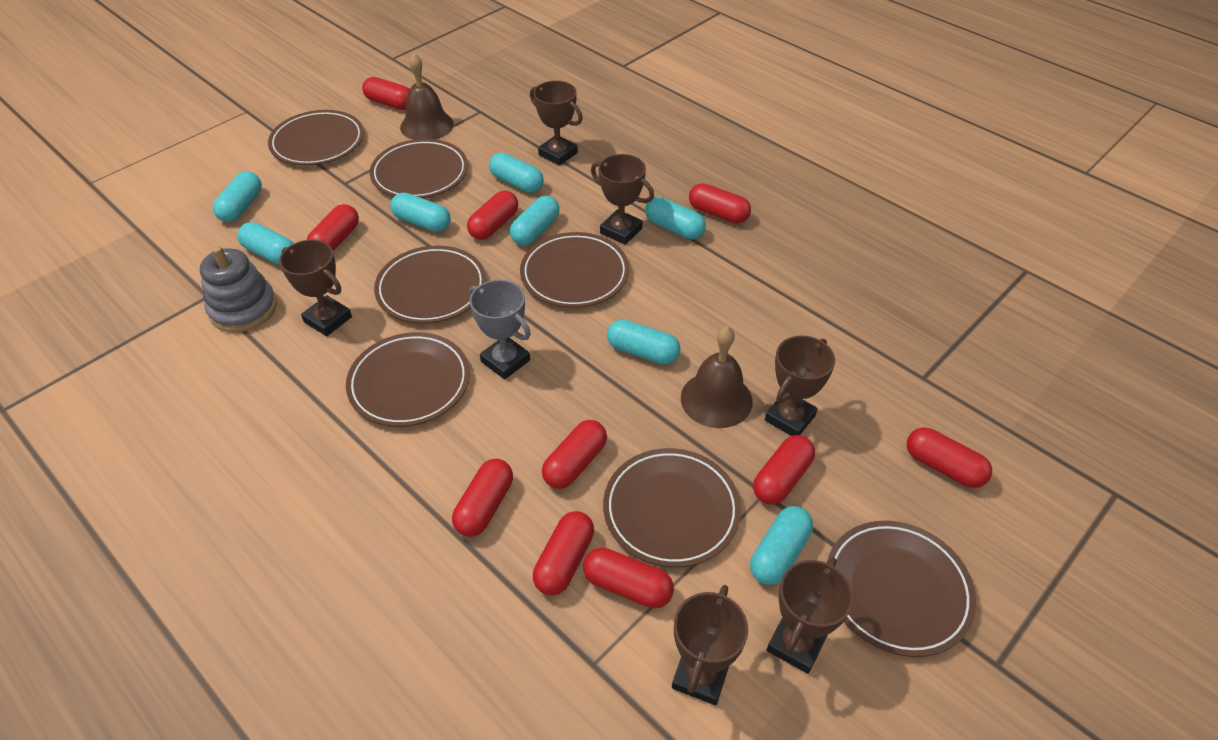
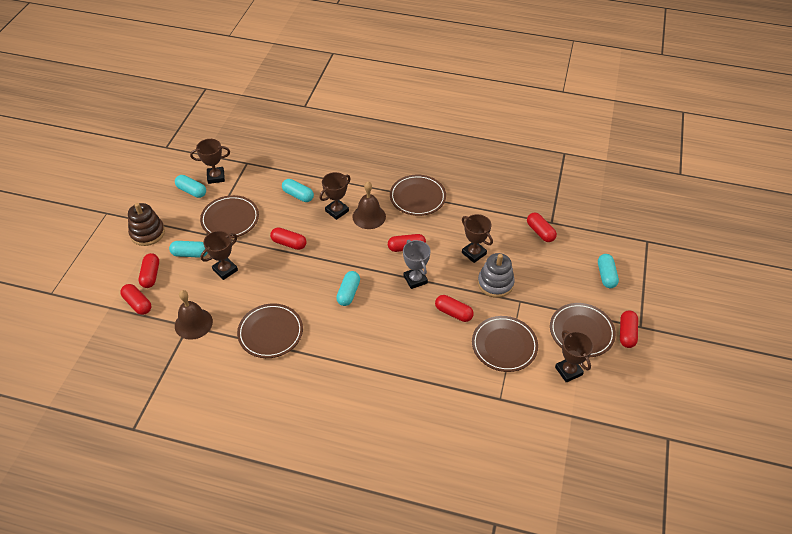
brown plate: 7 -> 5
brown stacking toy: 0 -> 1
brown trophy: 6 -> 5
red capsule: 10 -> 7
turquoise capsule: 8 -> 5

